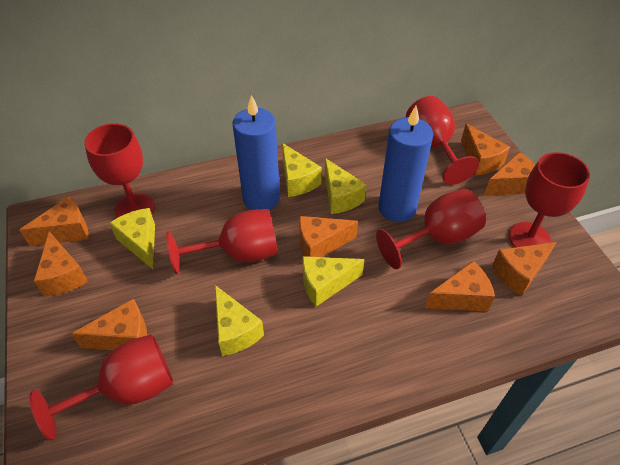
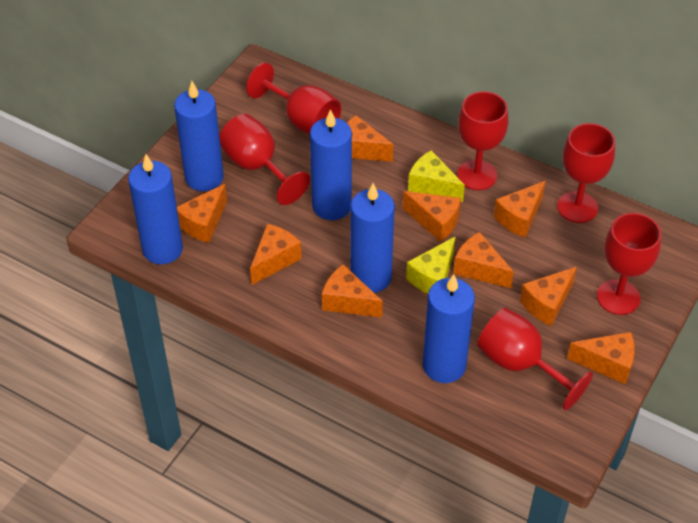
blue candle: 2 -> 5
orange cheese: 8 -> 9
yellow cheese: 5 -> 2

